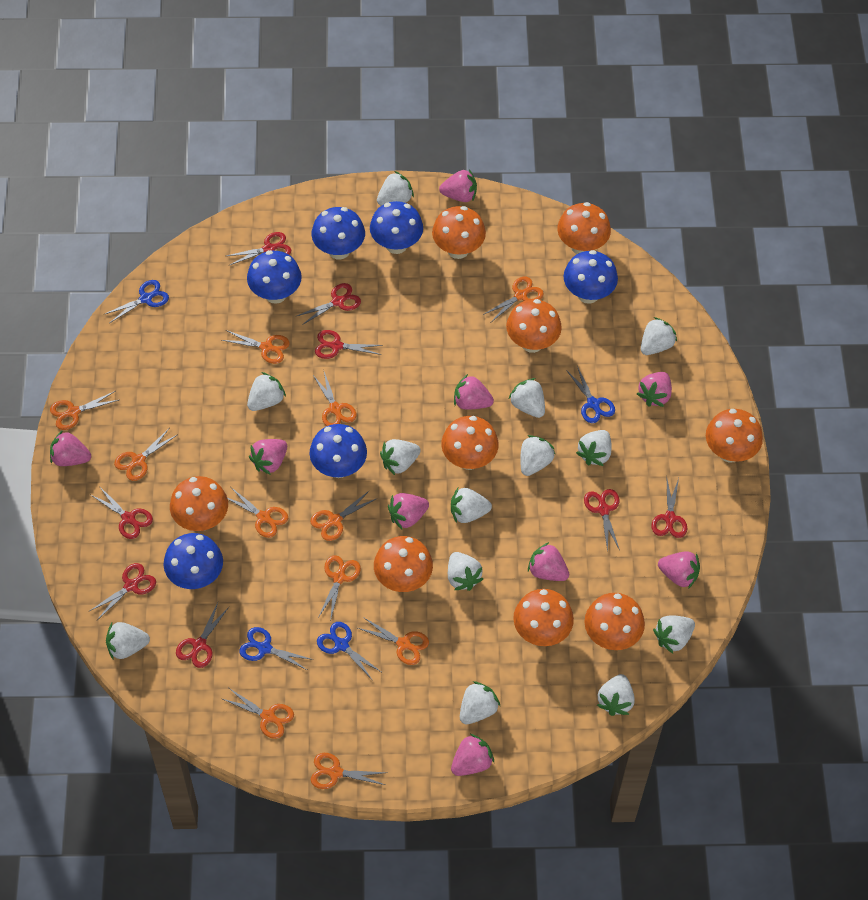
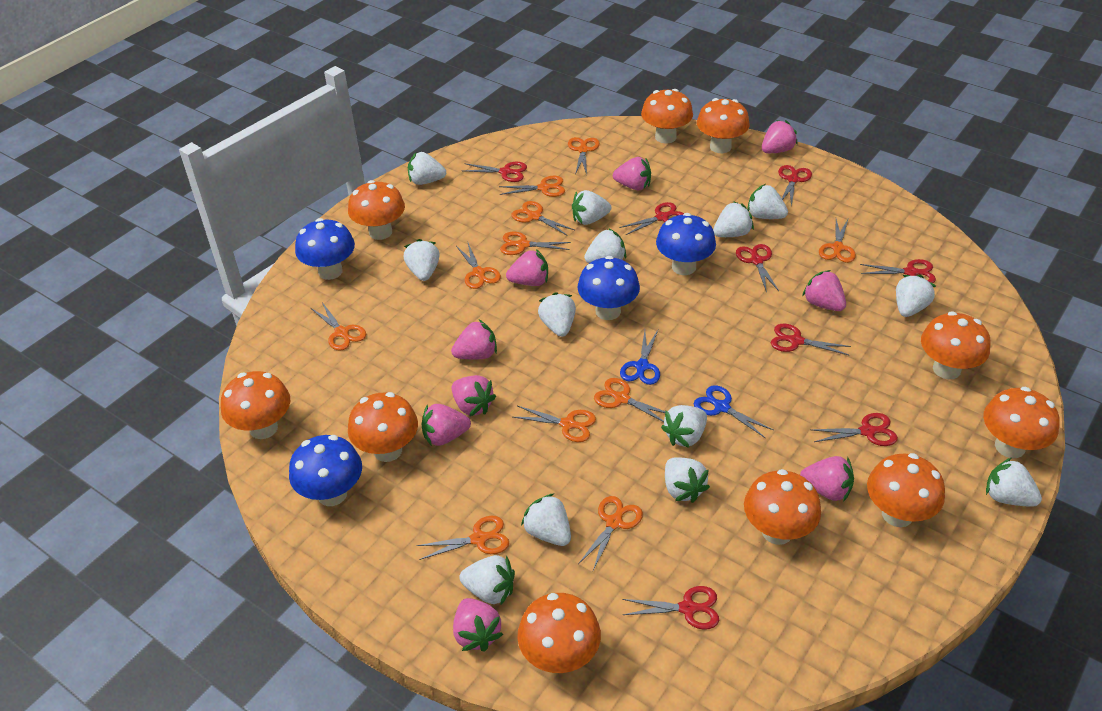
blue mushroom: 6 -> 4
blue scissors: 4 -> 2
orange mushroom: 9 -> 10

